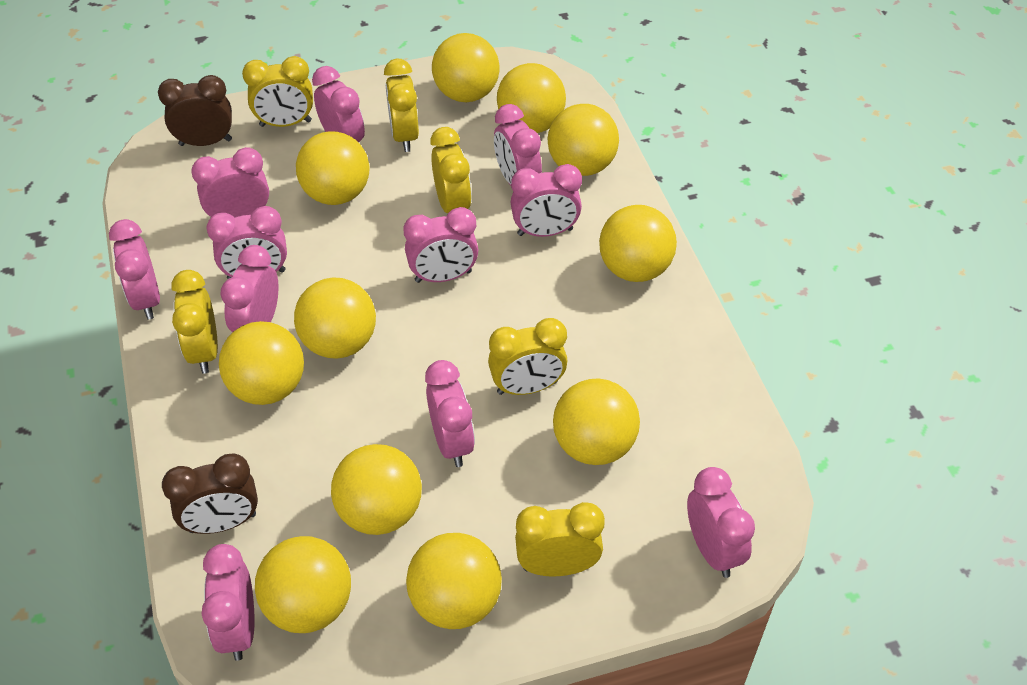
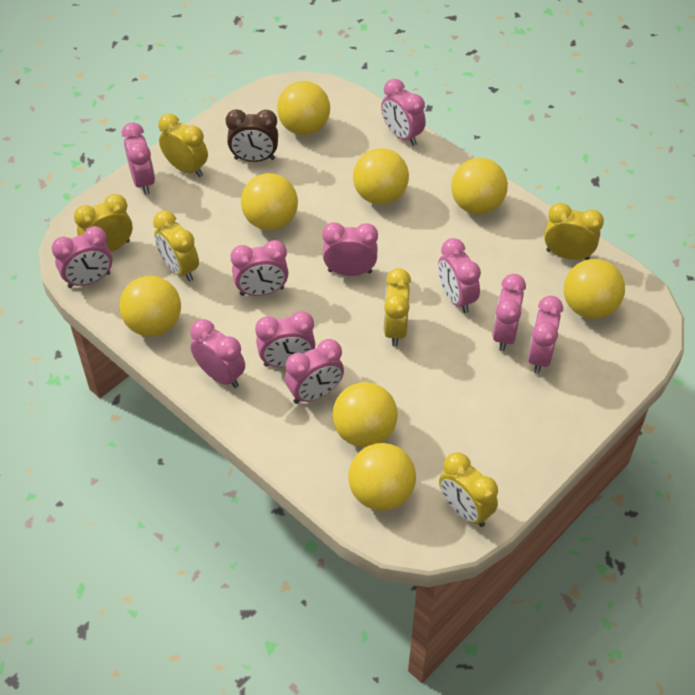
brown clock: 2 -> 1
yellow ball: 11 -> 8

